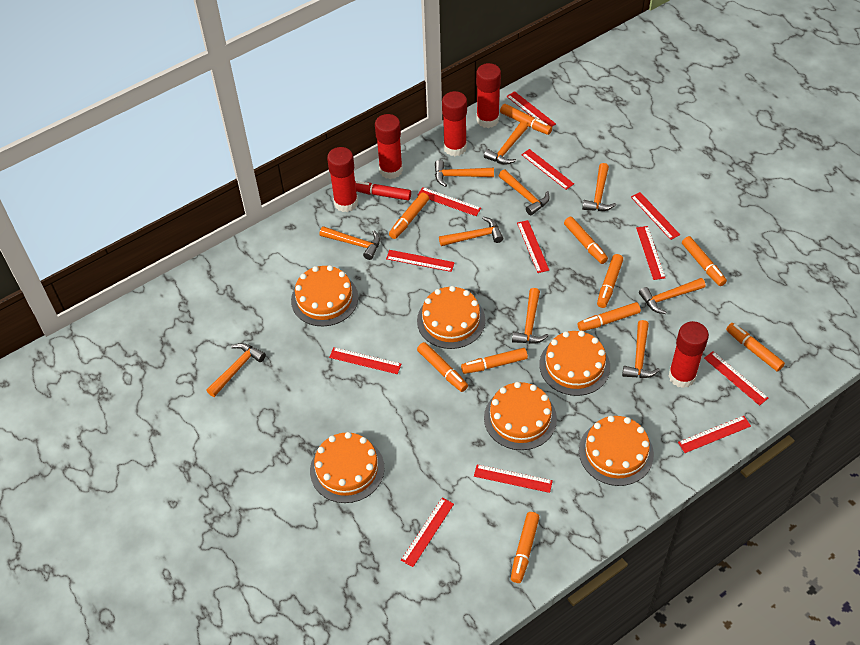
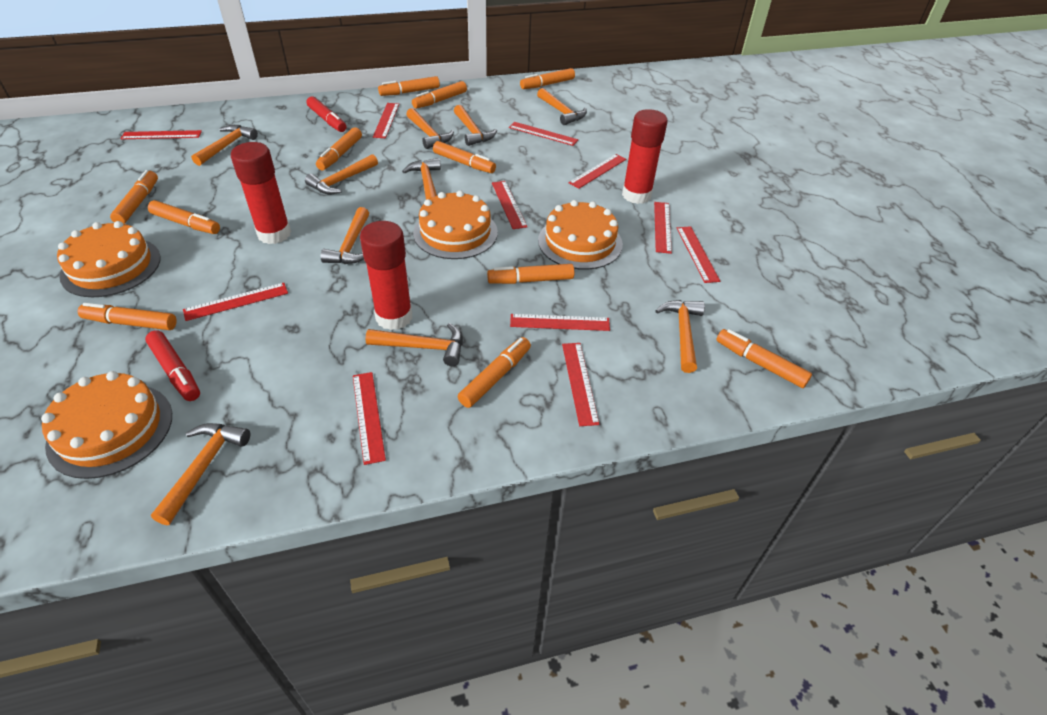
orange cake: 6 -> 4
orange marker: 10 -> 11
red glue stick: 5 -> 3
red marker: 1 -> 2
red ruler: 12 -> 11

